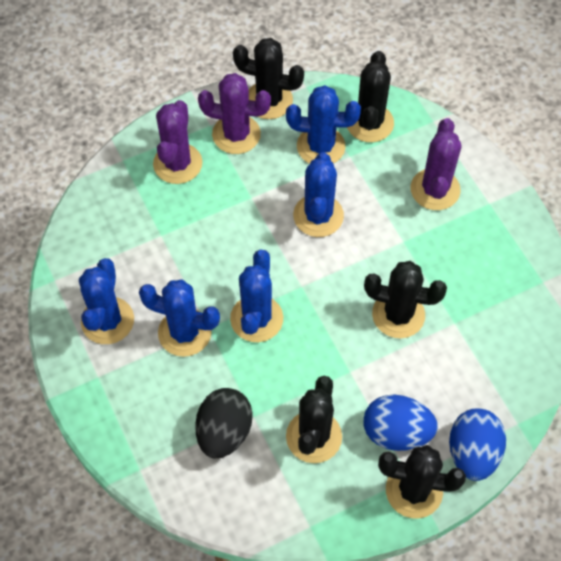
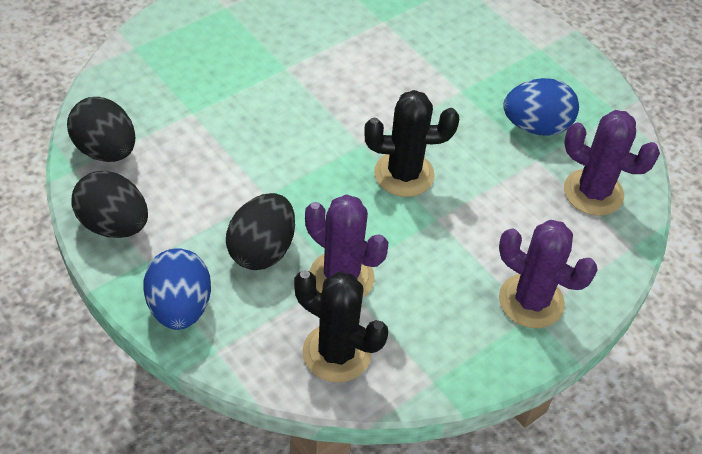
black cactus: 5 -> 2
black egg: 1 -> 3
blue cactus: 5 -> 0

